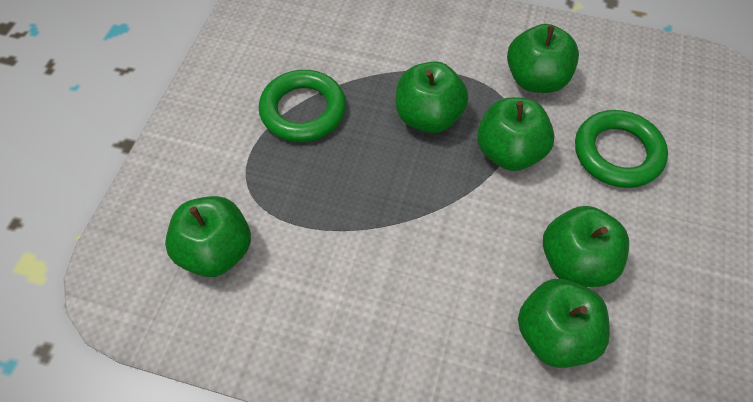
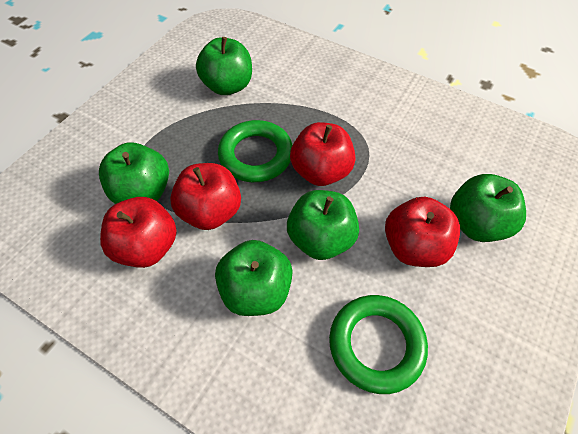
green apple: 6 -> 5
red apple: 0 -> 4

